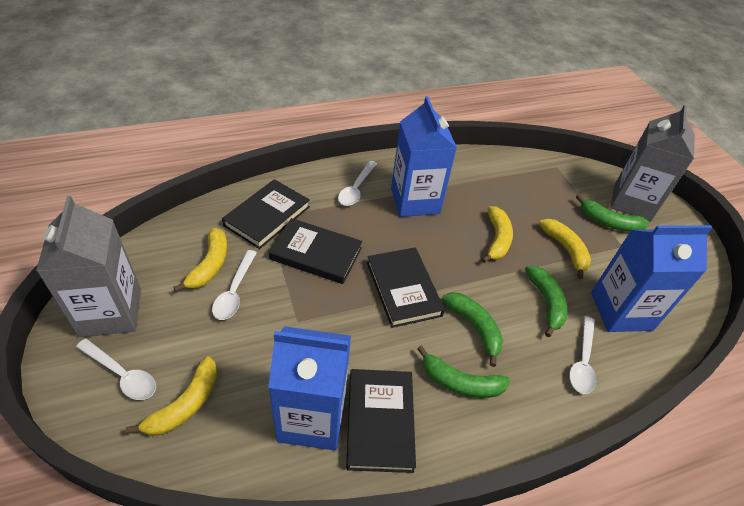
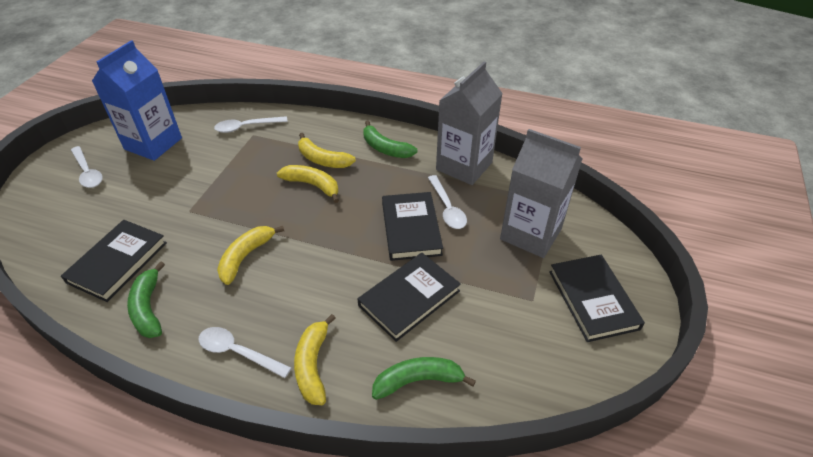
blue carton: 3 -> 1
green banana: 4 -> 3

